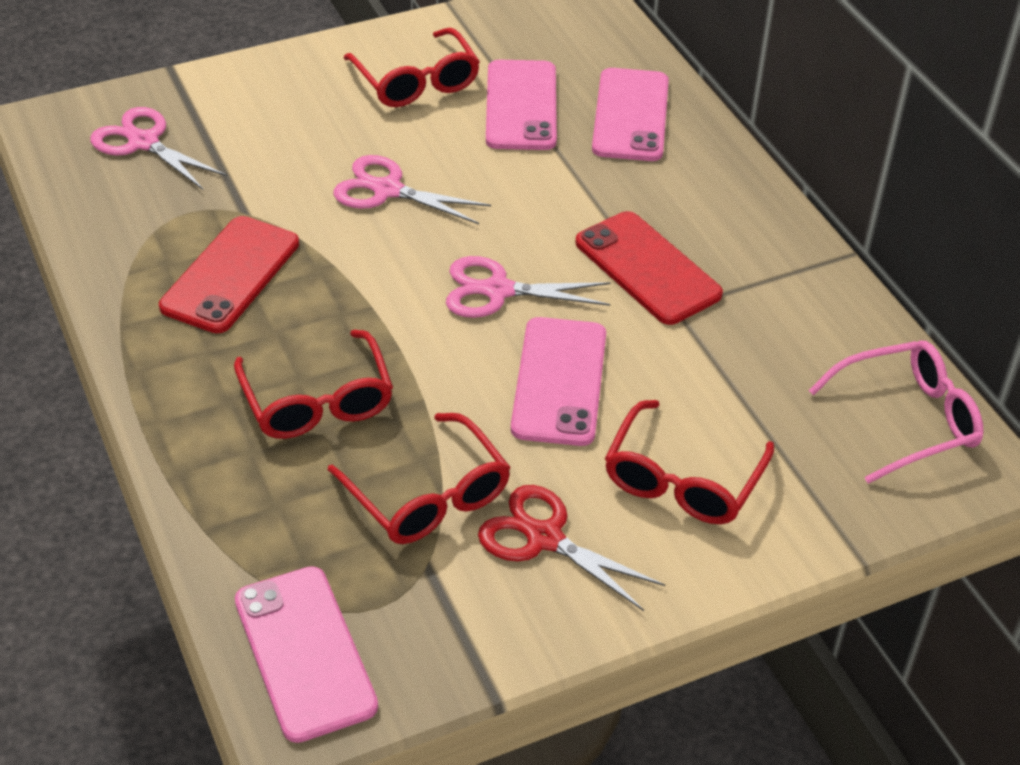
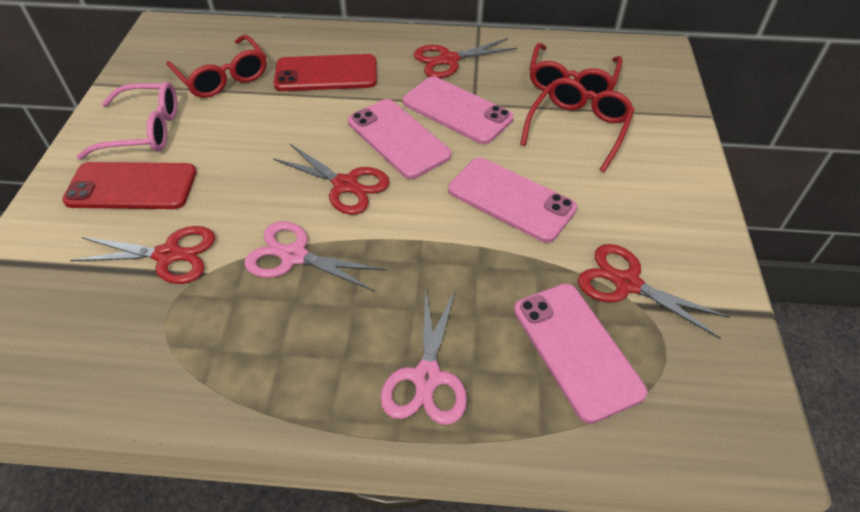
pink scissors: 3 -> 2
red glasses: 4 -> 3
red scissors: 1 -> 4

